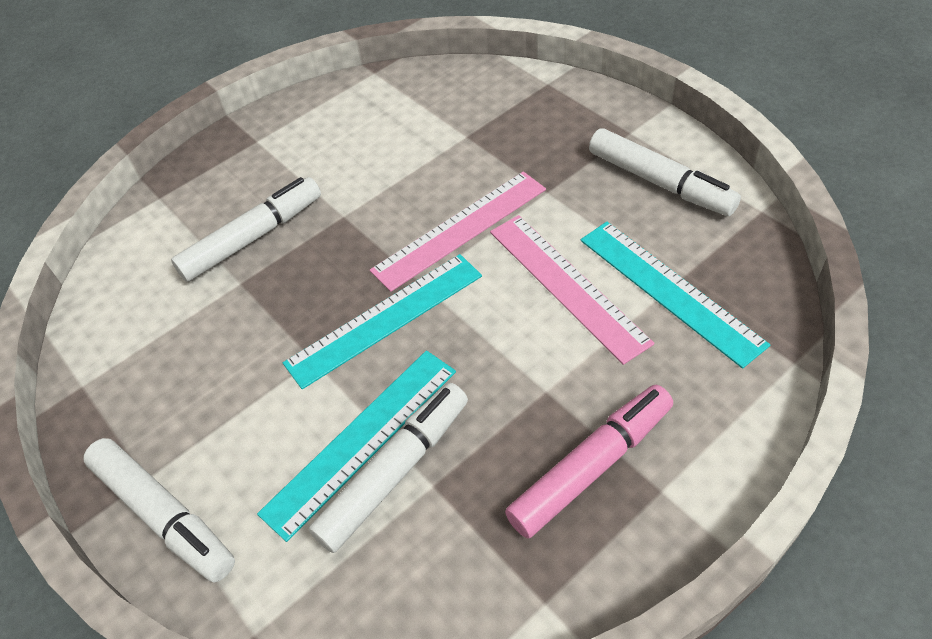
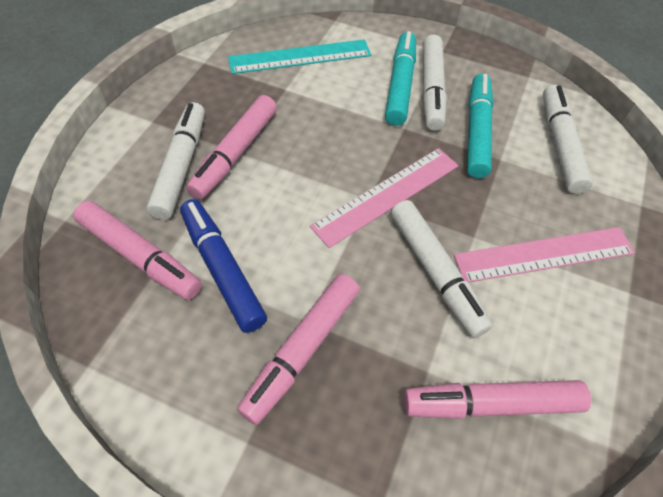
blue marker: 0 -> 1
pink marker: 1 -> 4
turquoise marker: 0 -> 2
turquoise ruler: 3 -> 1

